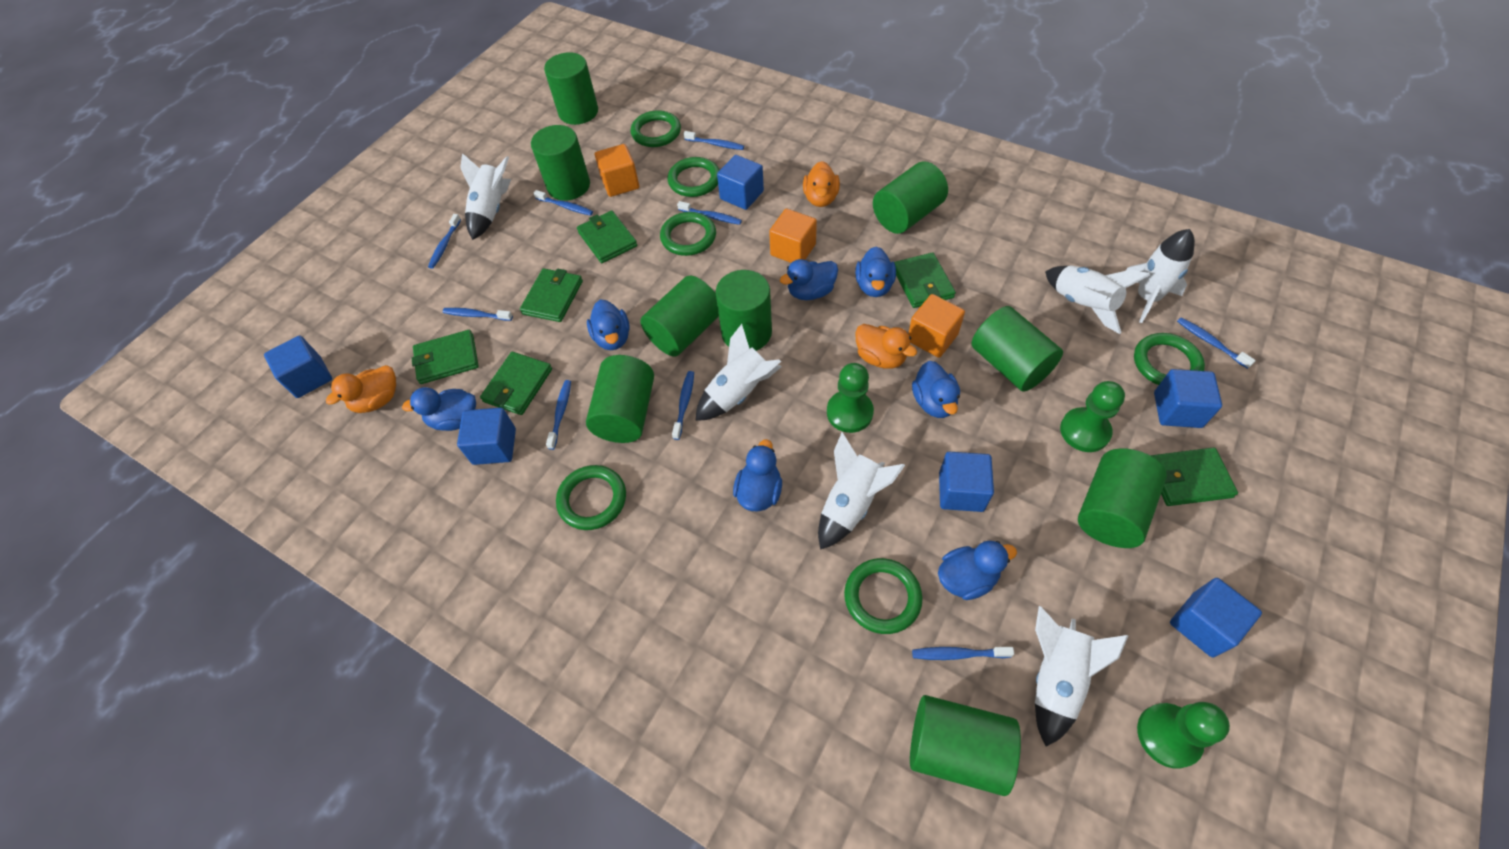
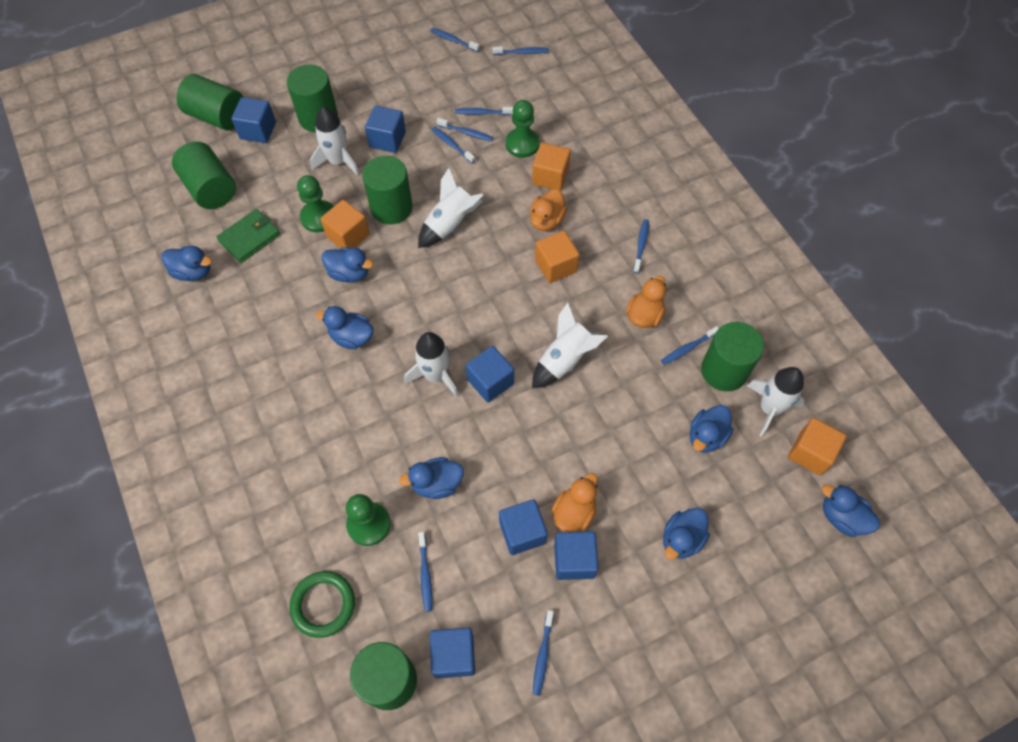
green cylinder: 9 -> 6
green ring: 6 -> 1
green wallet: 6 -> 1
orange cube: 3 -> 4
white rocket: 6 -> 5

